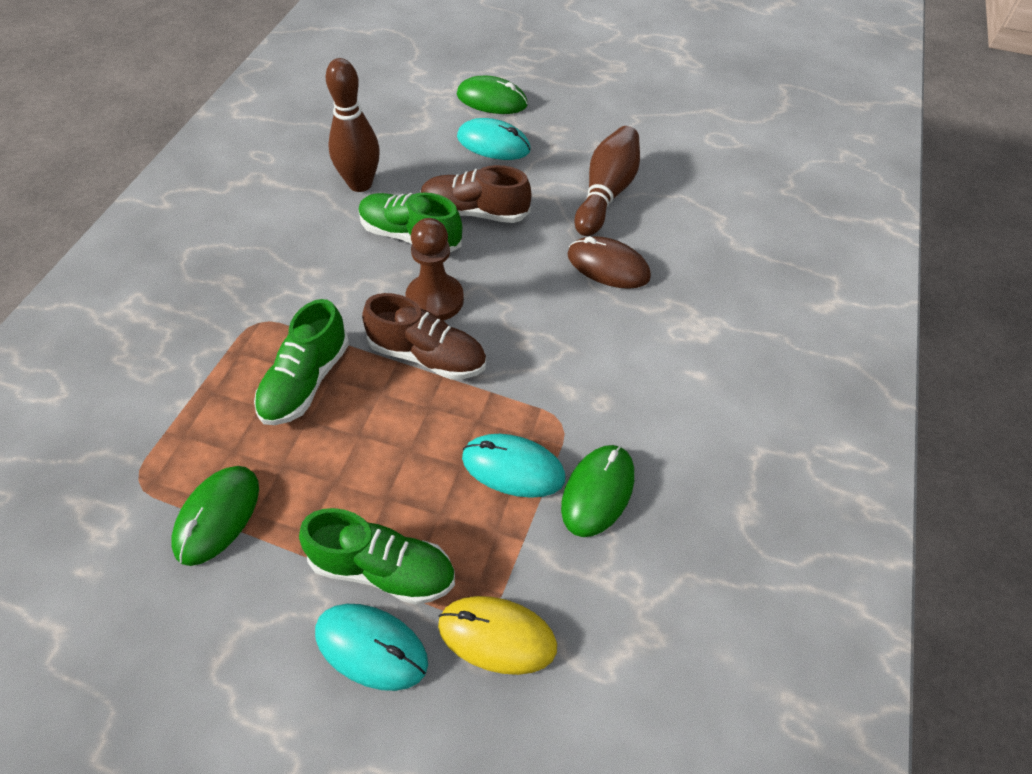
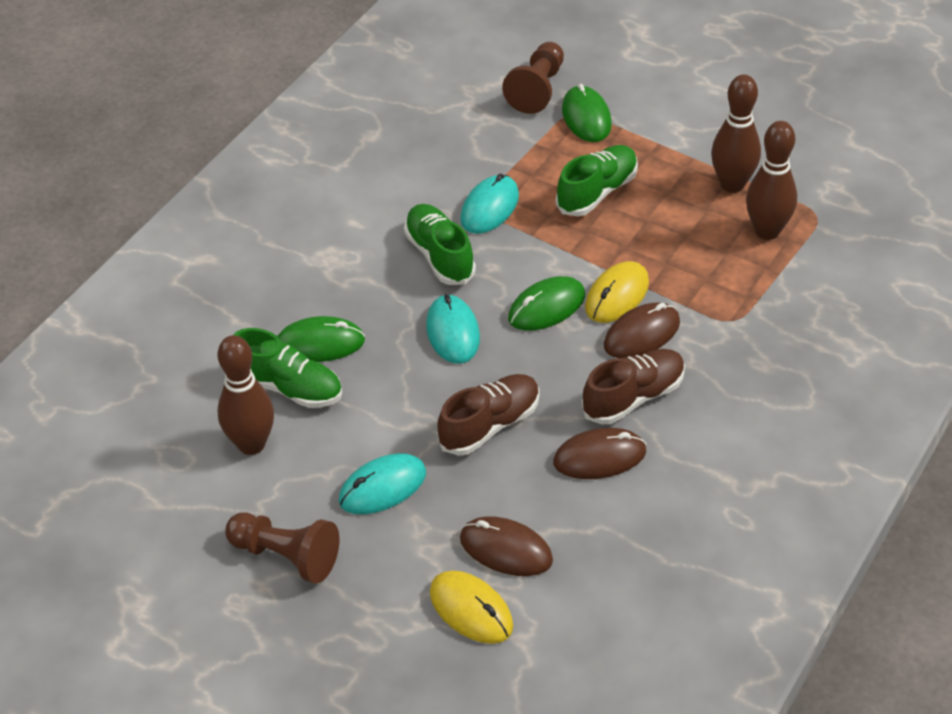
brown bowling pin: 2 -> 3
brown mouse: 1 -> 3
brown pawn: 1 -> 2
yellow mouse: 1 -> 2

